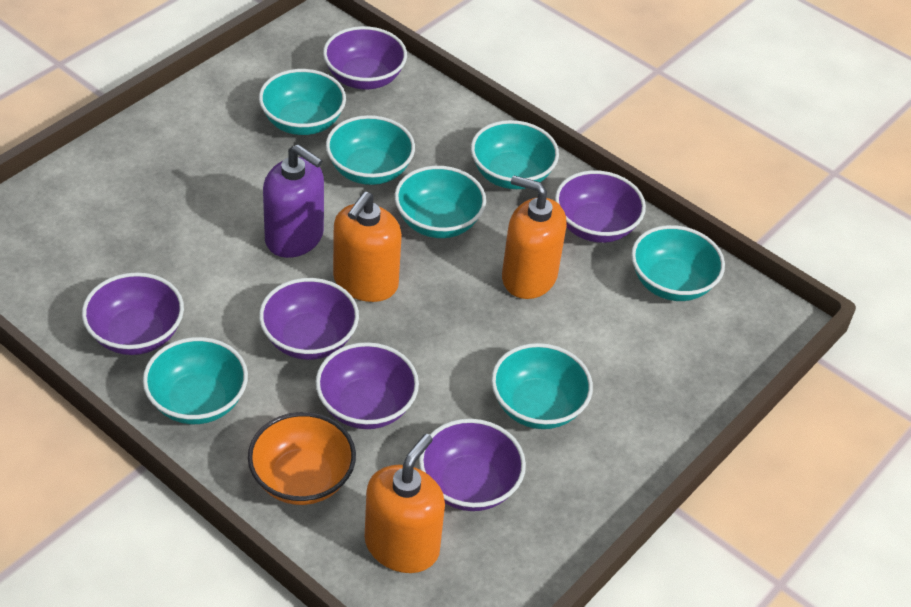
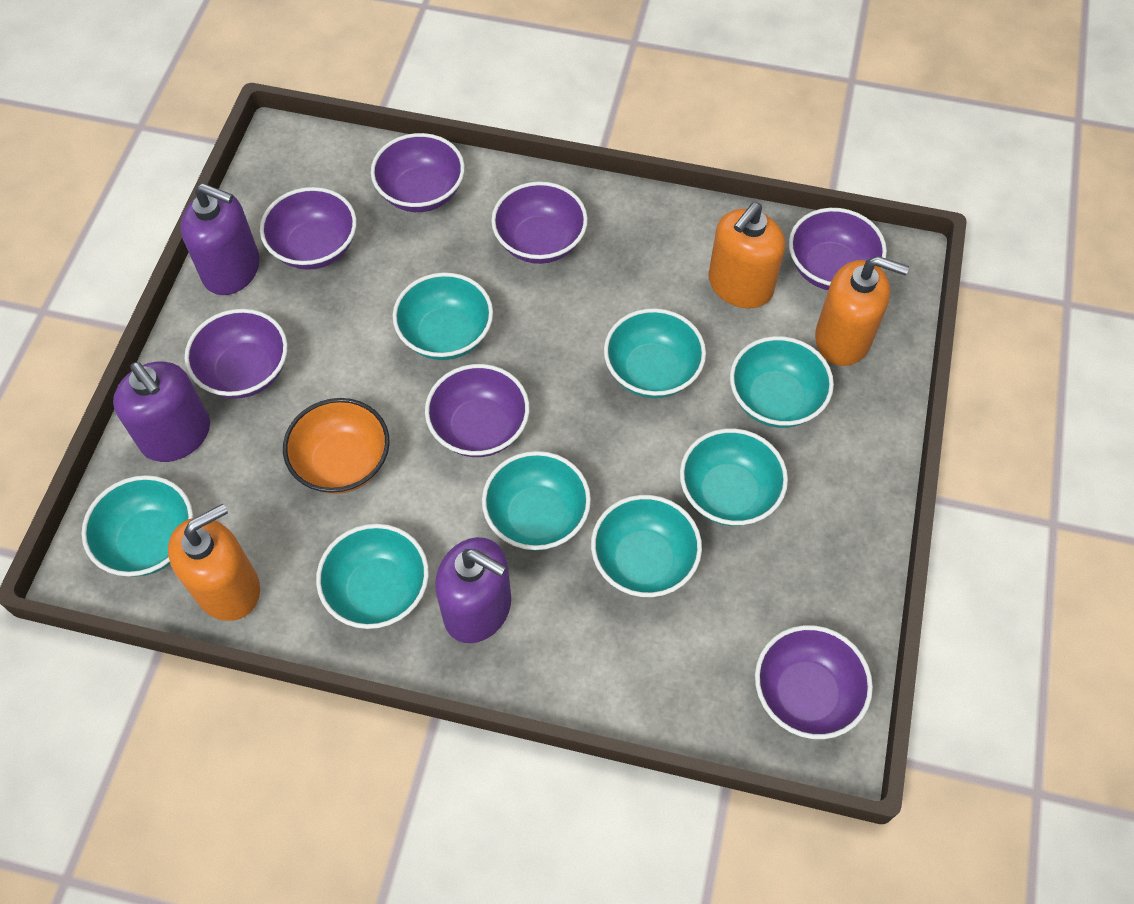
purple bowl: 6 -> 7
purple soap dispenser: 1 -> 3
turquoise bowl: 7 -> 8

